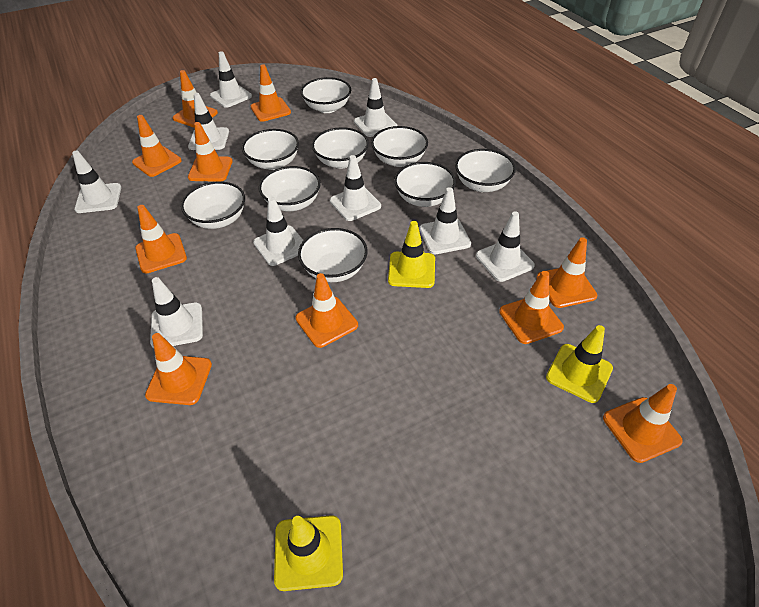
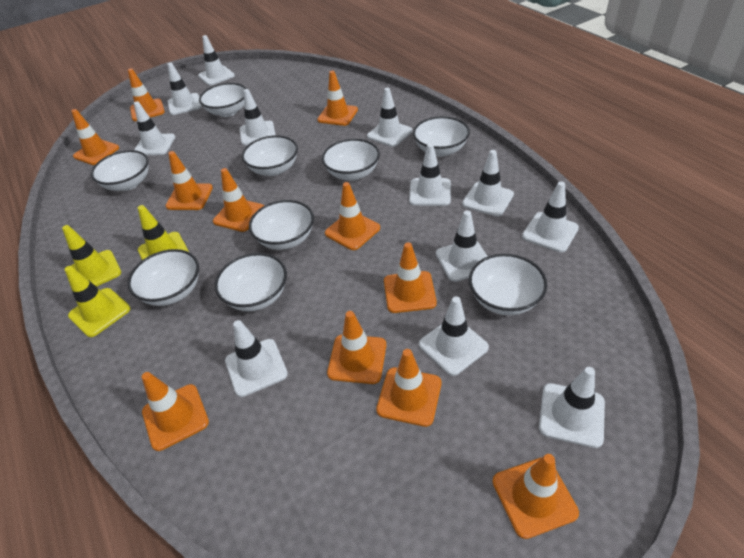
orange traffic cone: 10 -> 11
white traffic cone: 9 -> 12

